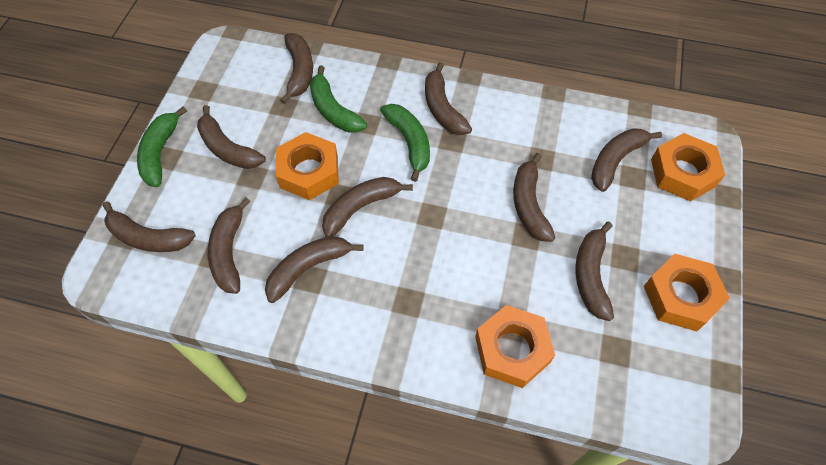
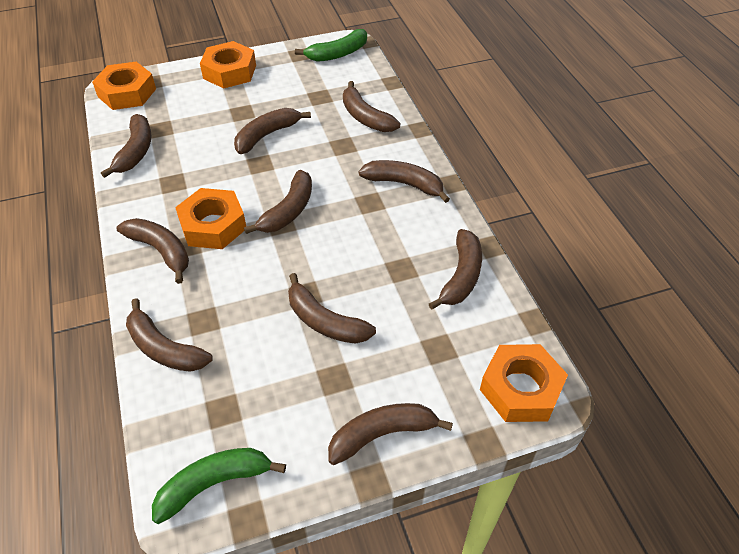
green banana: 3 -> 2

